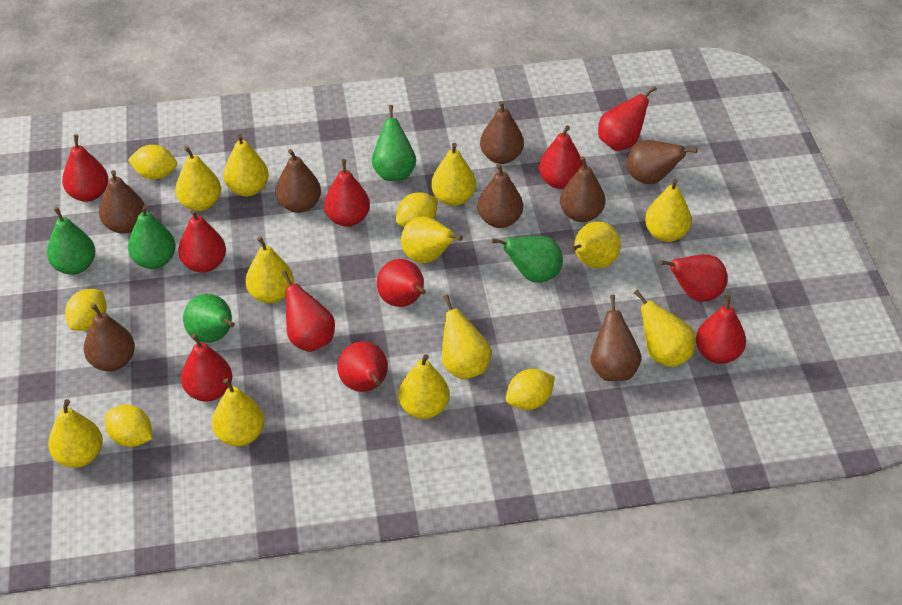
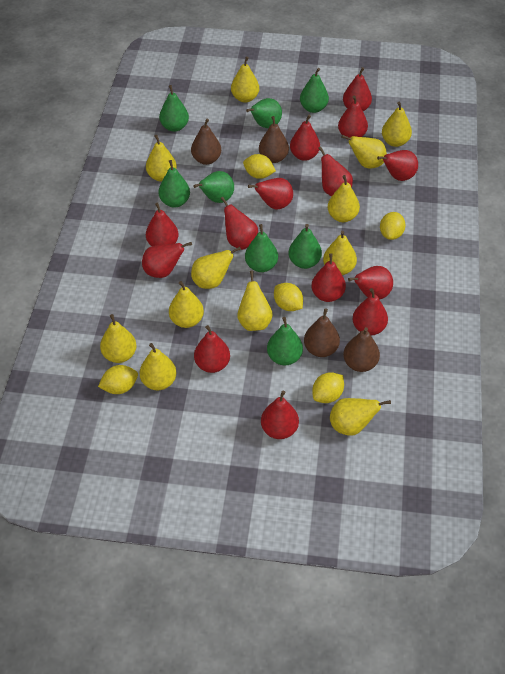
brown pear: 8 -> 4
green pear: 5 -> 8
red pear: 11 -> 14

